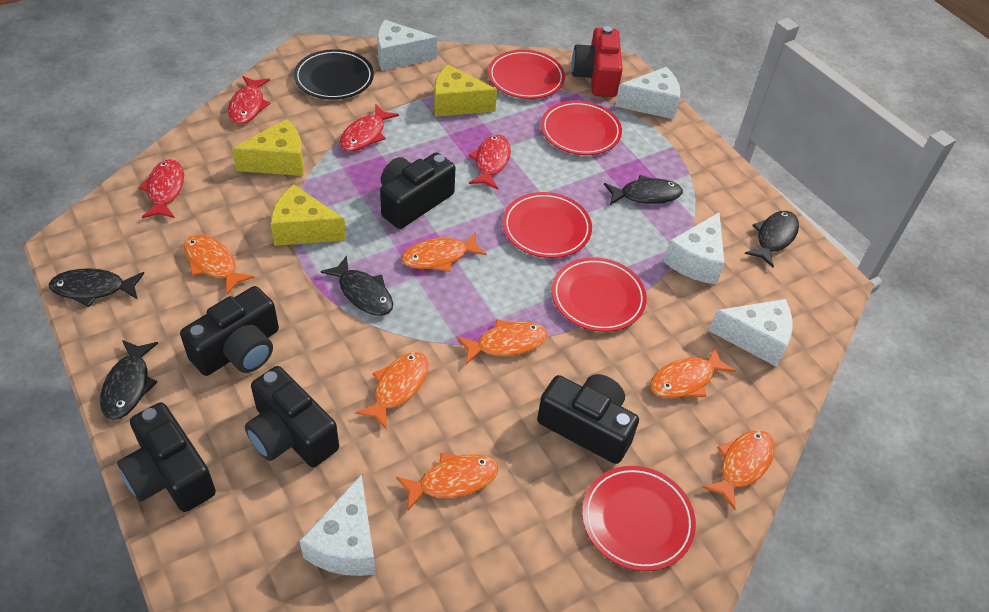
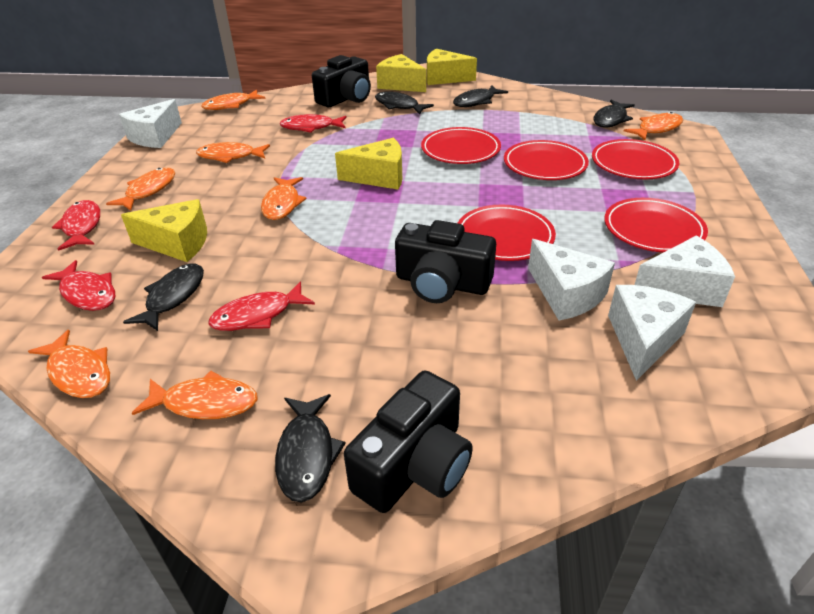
black camera: 5 -> 3
black plate: 1 -> 0
red camera: 1 -> 0
white cheese: 5 -> 4
yellow cheese: 3 -> 4

